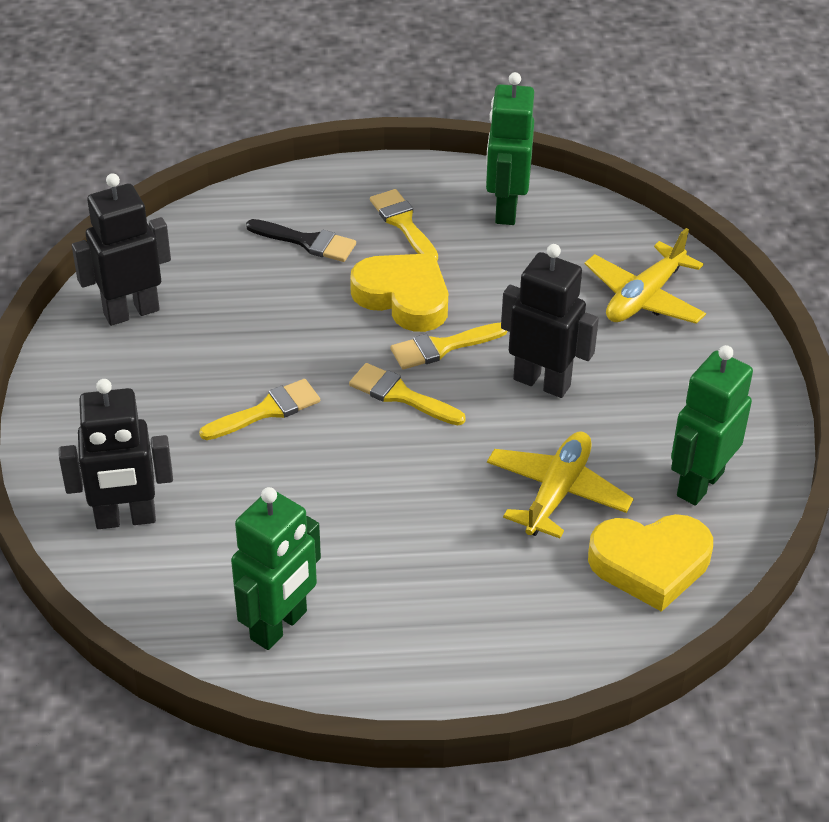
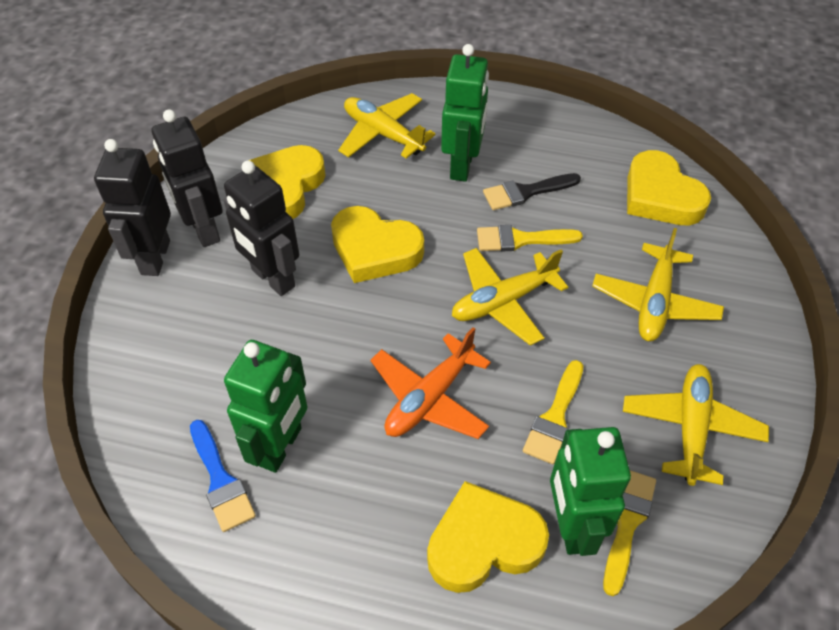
blue brush: 0 -> 1
orange plane: 0 -> 1
yellow brush: 4 -> 3
yellow heart: 2 -> 4
yellow plane: 2 -> 4

